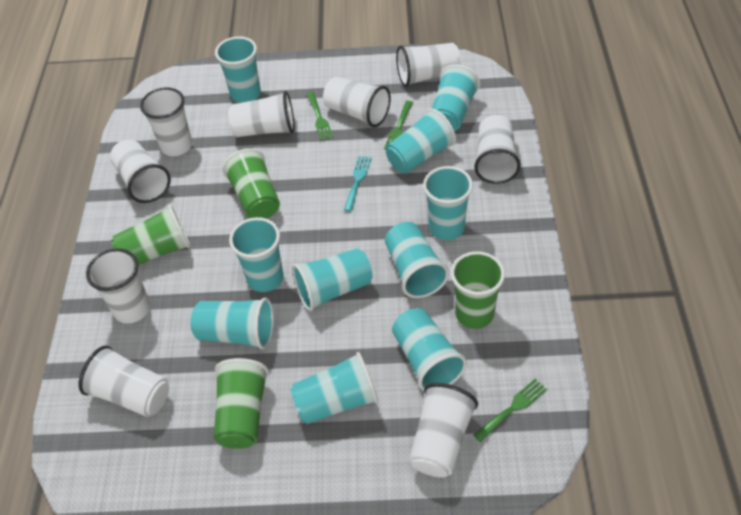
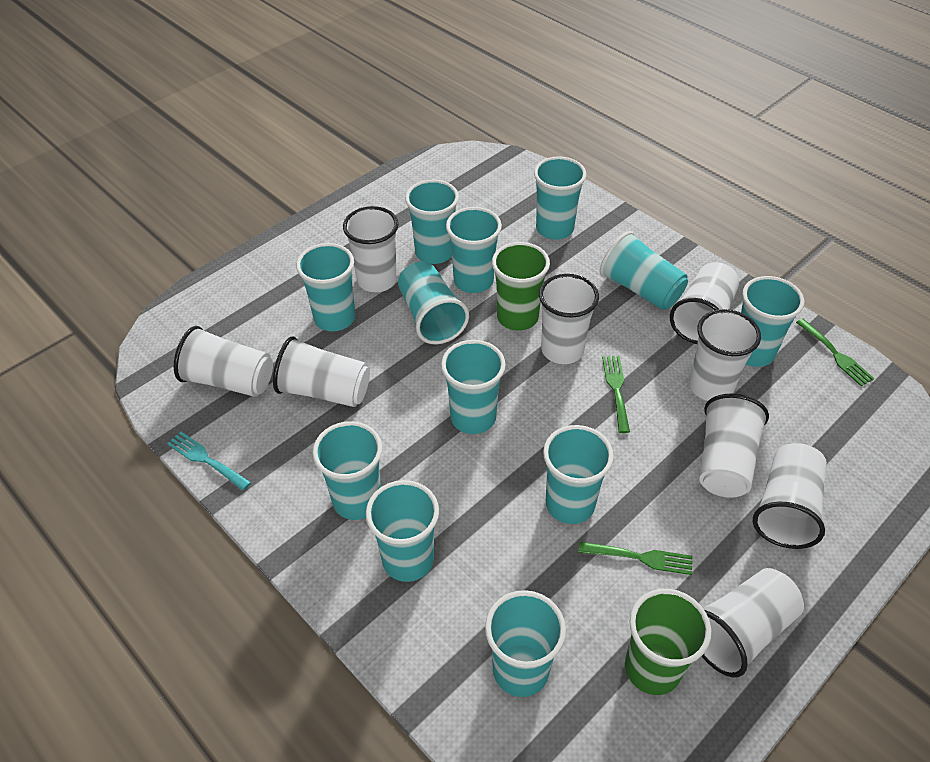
green cup: 4 -> 2
turquoise cup: 10 -> 12

